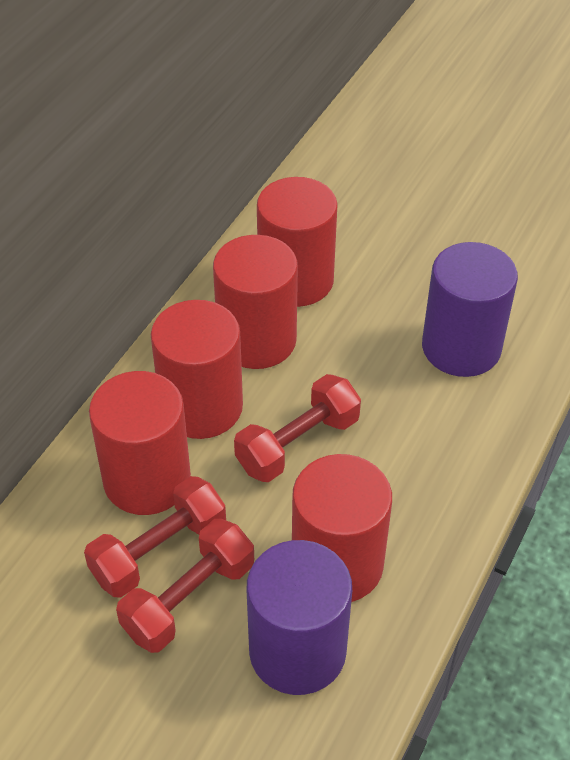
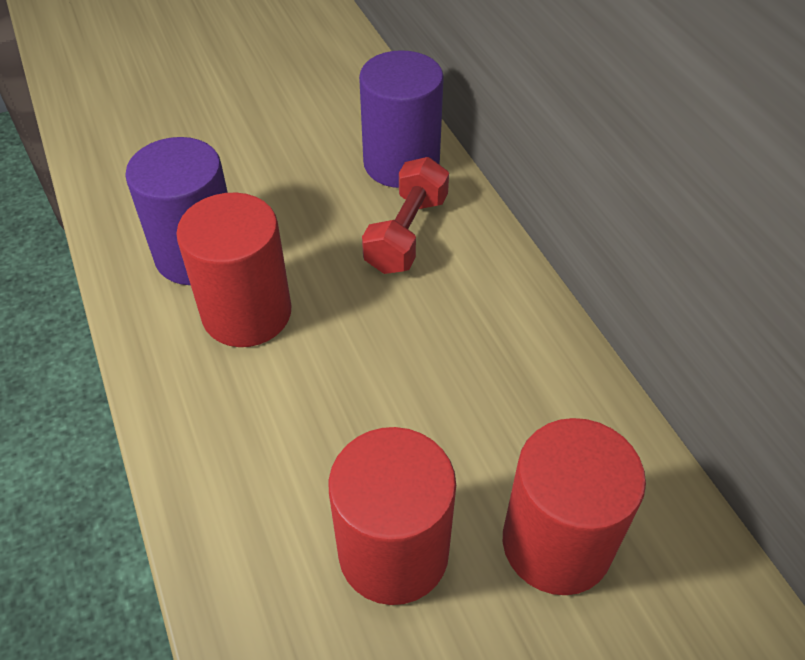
red cylinder: 5 -> 3
red dumbbell: 3 -> 1

